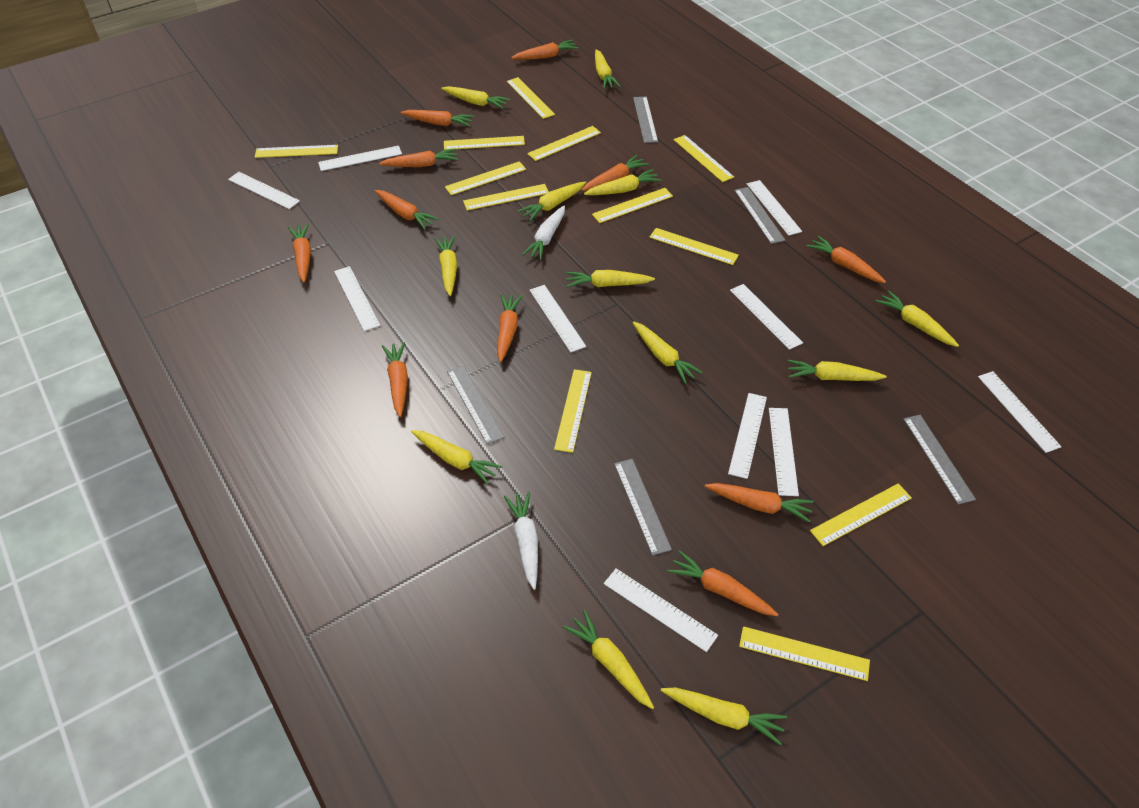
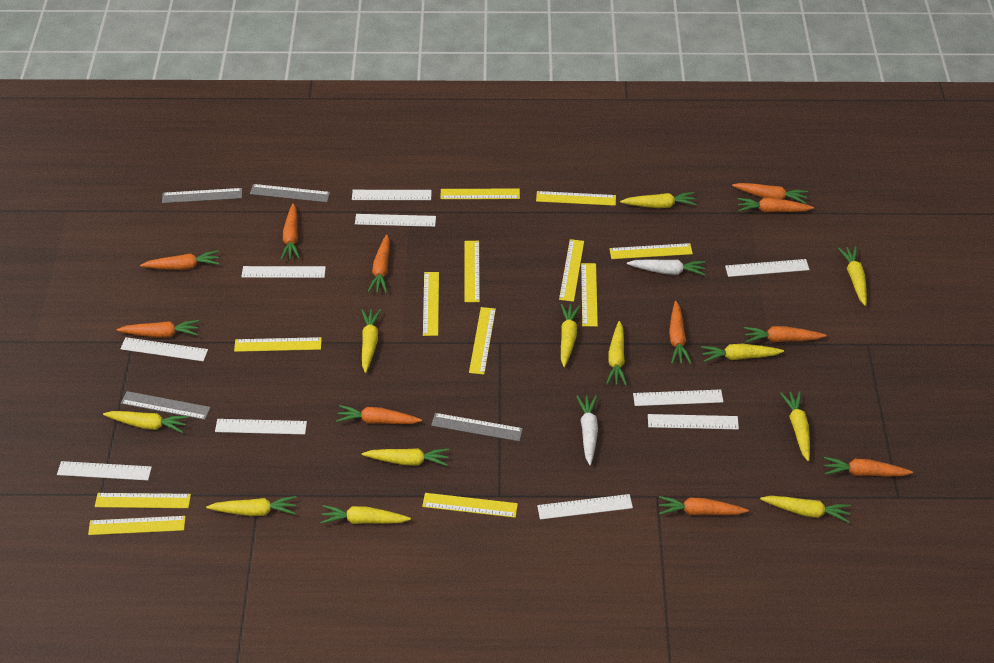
grey ruler: 5 -> 4

